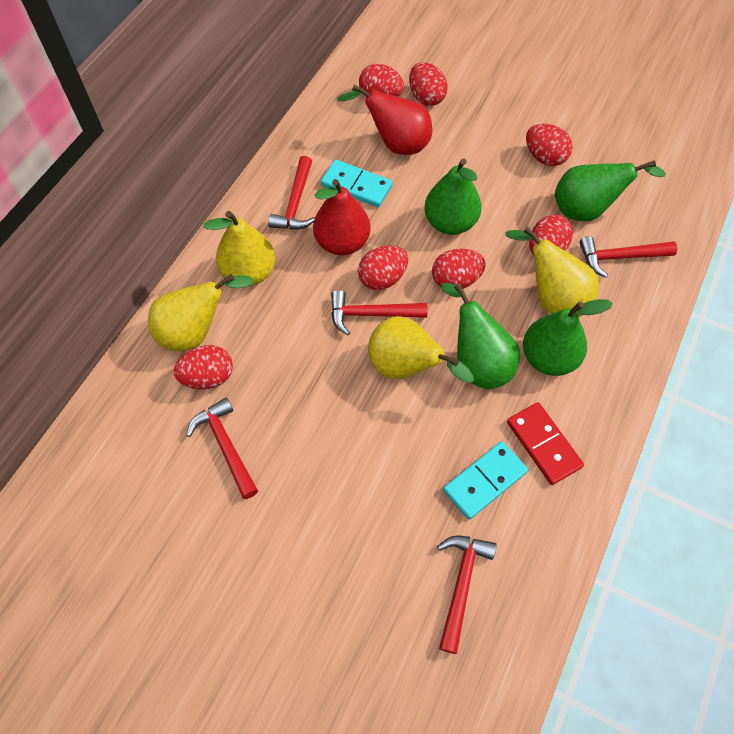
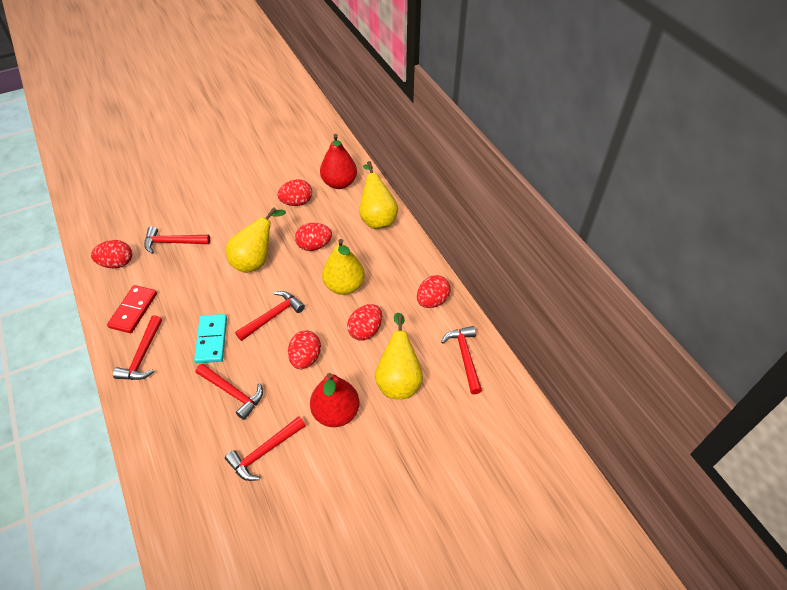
green pear: 4 -> 0
red egg: 7 -> 6
red hammer: 5 -> 6
turquoise domino: 2 -> 1

